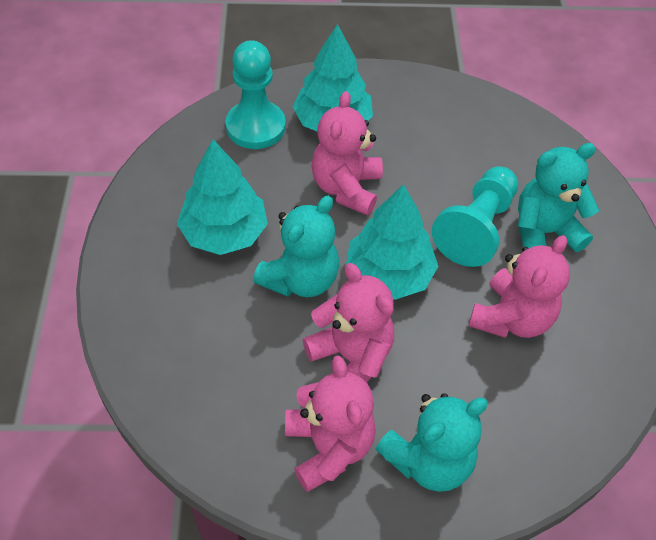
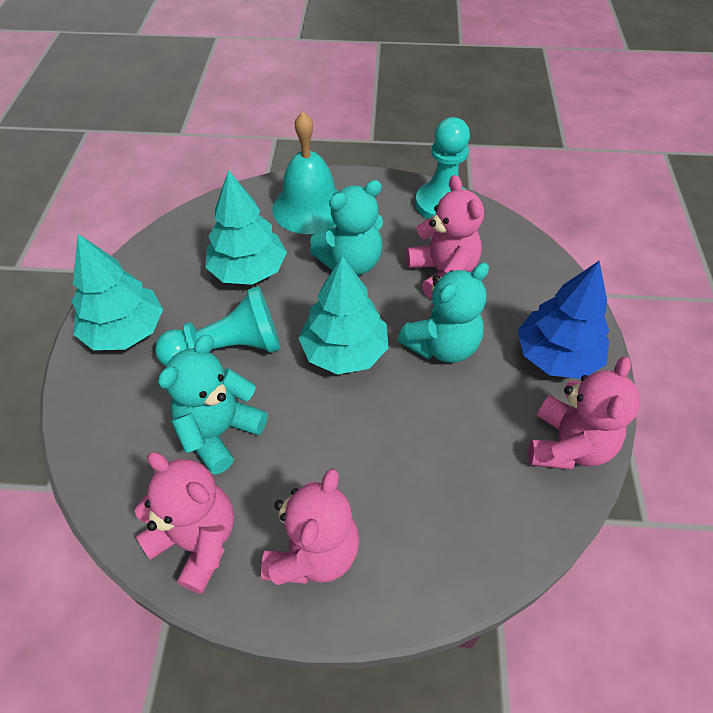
blue tree: 0 -> 1
turquoise bell: 0 -> 1

